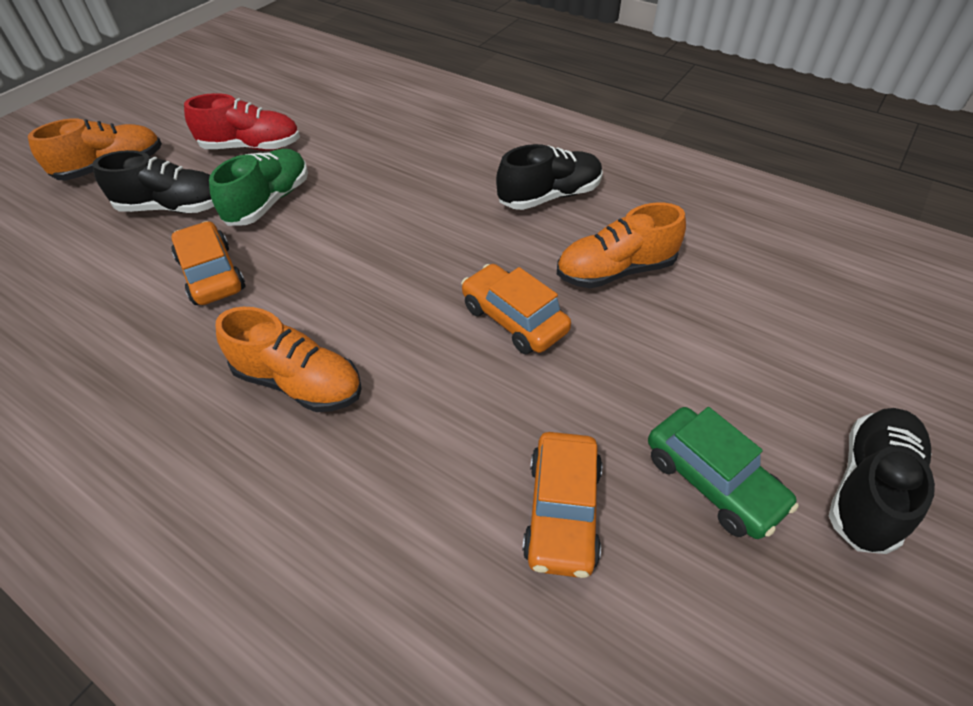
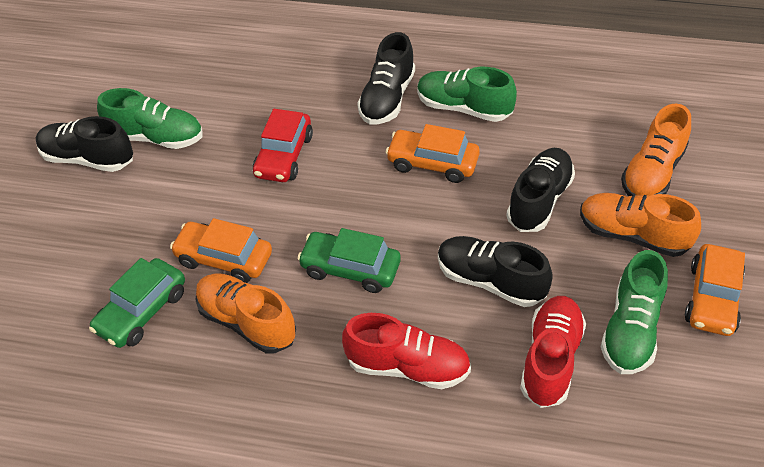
black shoe: 3 -> 4
green car: 1 -> 2
green shoe: 1 -> 3
red car: 0 -> 1
red shoe: 1 -> 2

